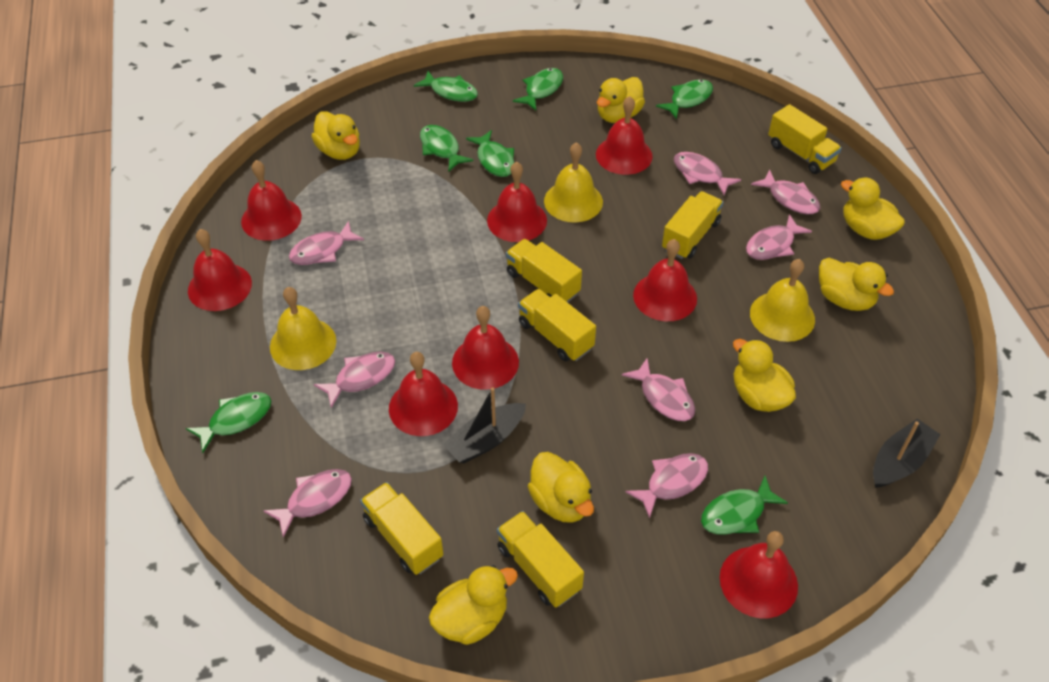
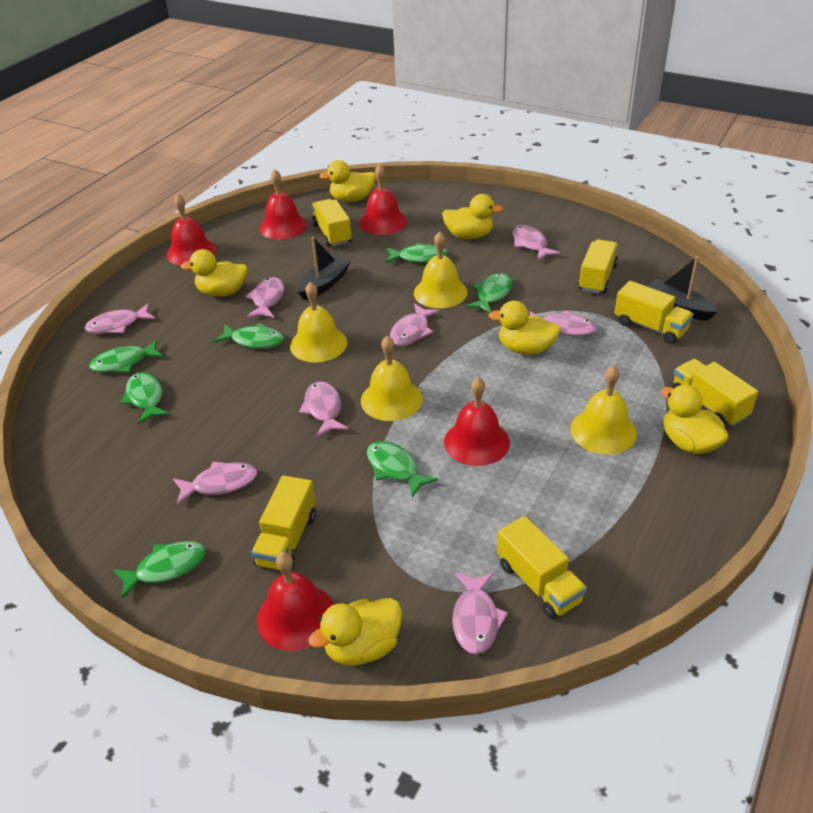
red bell: 8 -> 5
yellow bell: 3 -> 4
yellow duck: 7 -> 6

